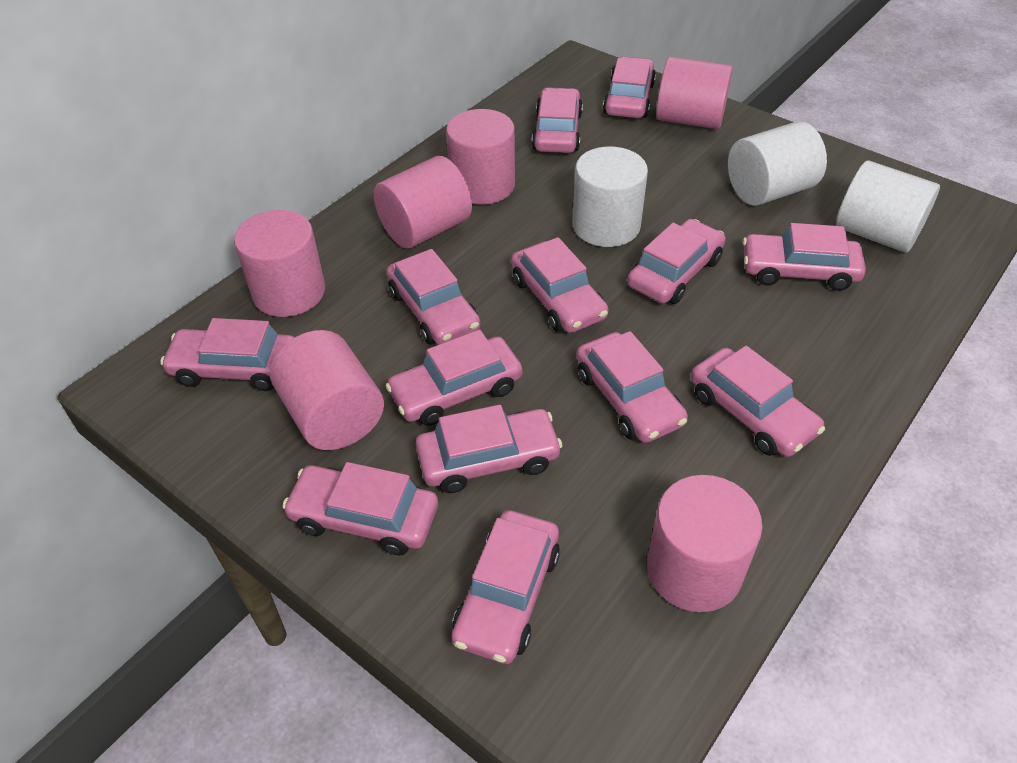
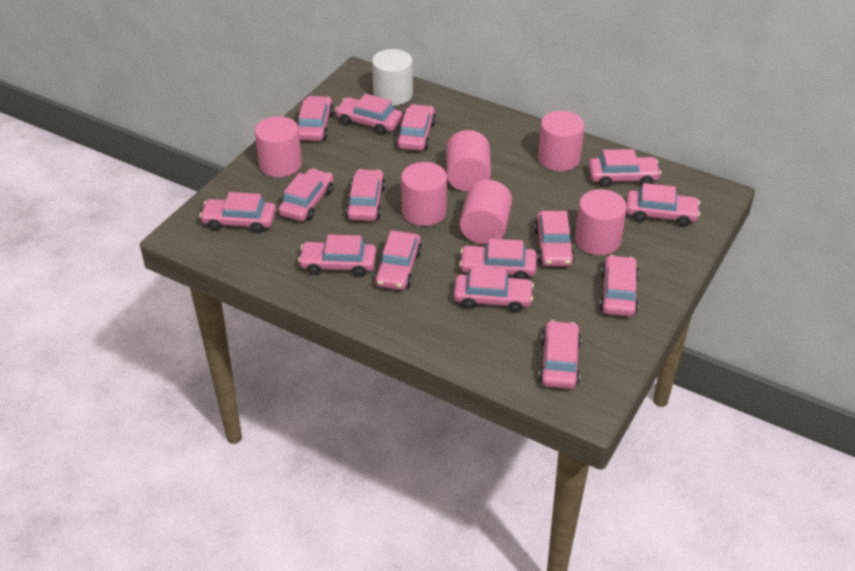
pink car: 13 -> 15
white cylinder: 3 -> 1

